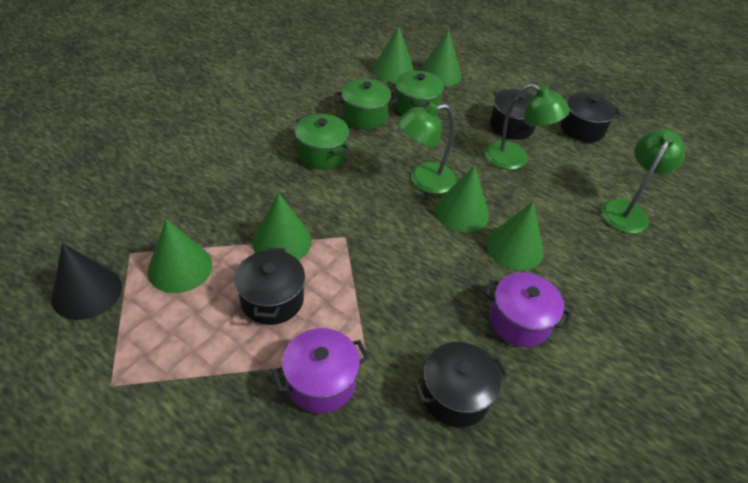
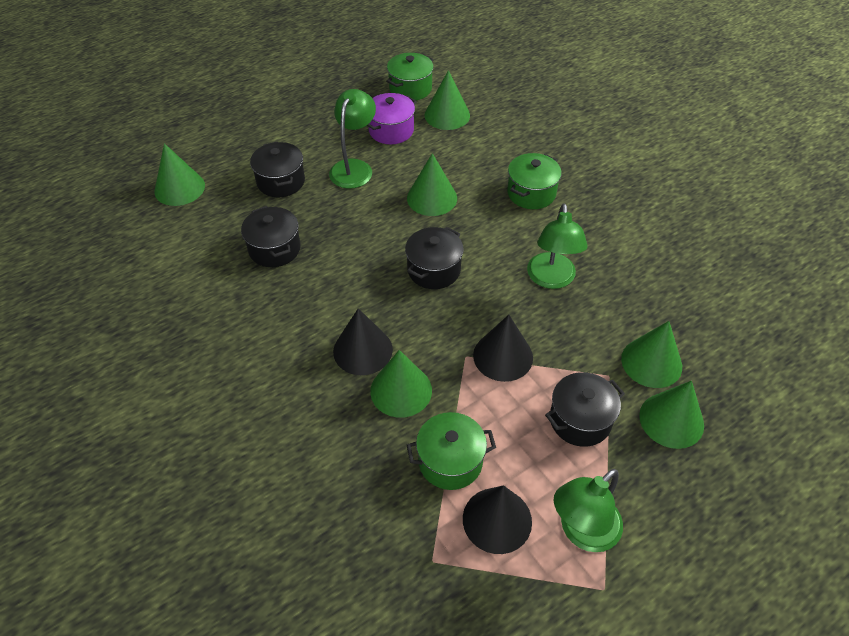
black cone: 1 -> 3
purple pot: 2 -> 1

